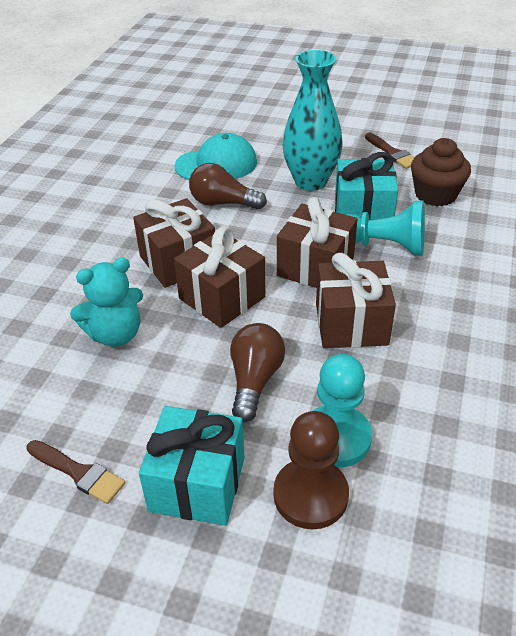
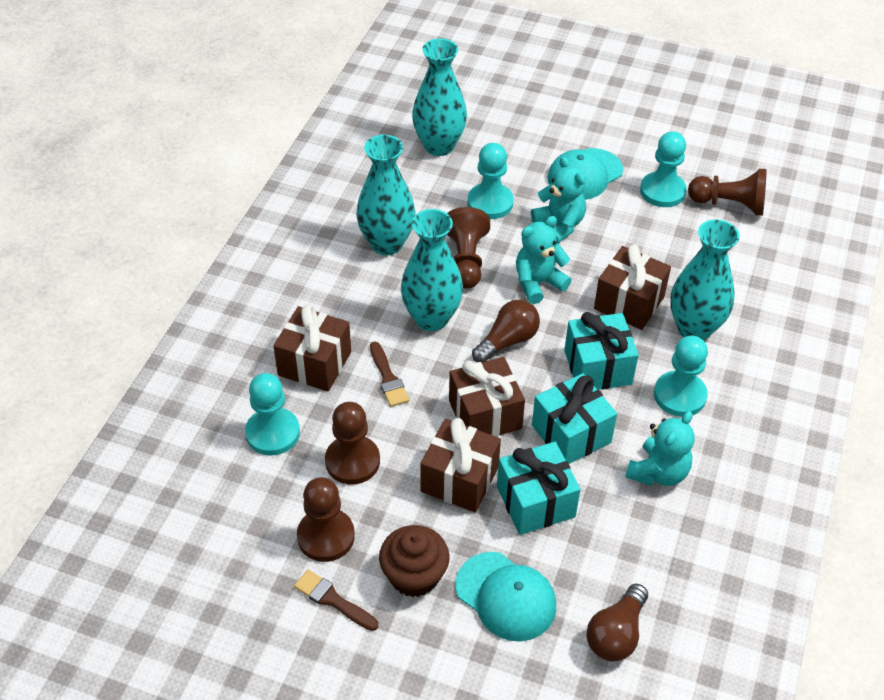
brown pawn: 1 -> 4
turquoise cap: 1 -> 2
turquoise gift: 2 -> 3
turquoise pawn: 2 -> 4
turquoise teddy bear: 1 -> 3
turquoise vase: 1 -> 4

